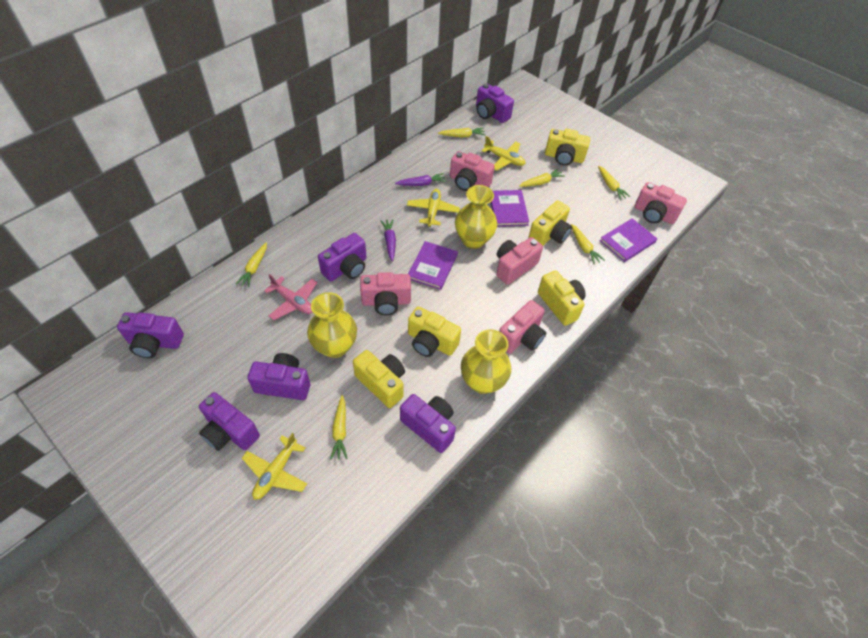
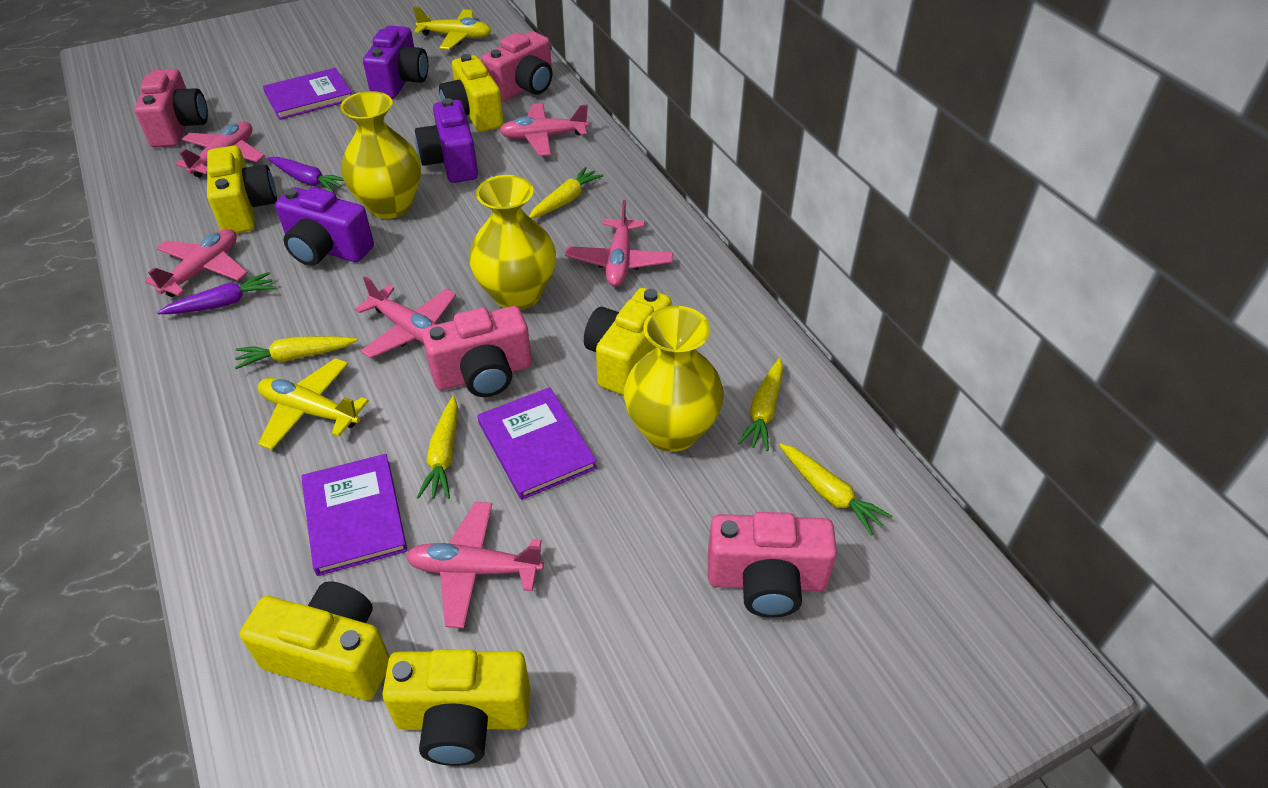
pink camera: 5 -> 4
pink plane: 1 -> 6
purple camera: 6 -> 3
yellow carrot: 6 -> 5
yellow plane: 3 -> 2

